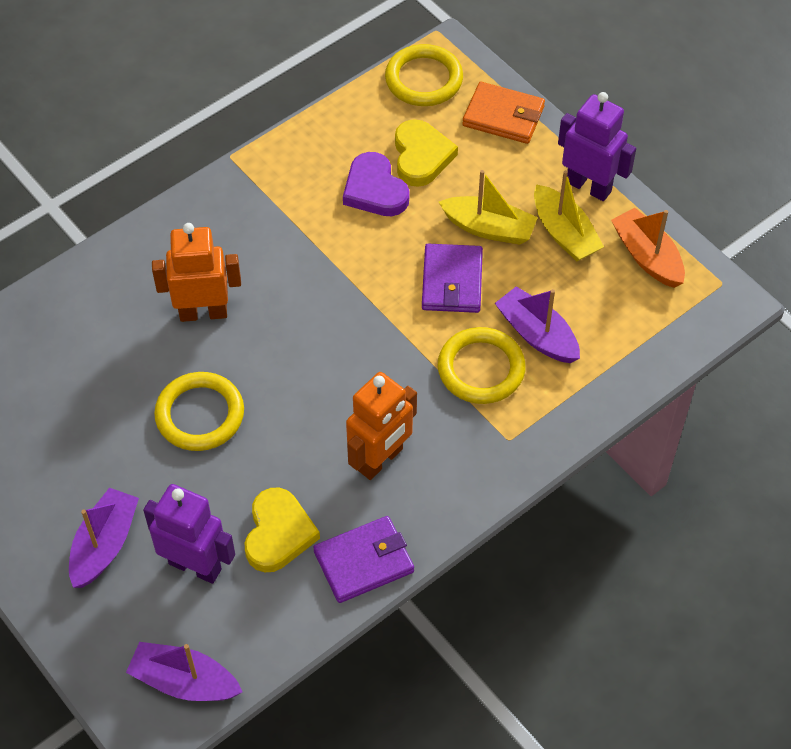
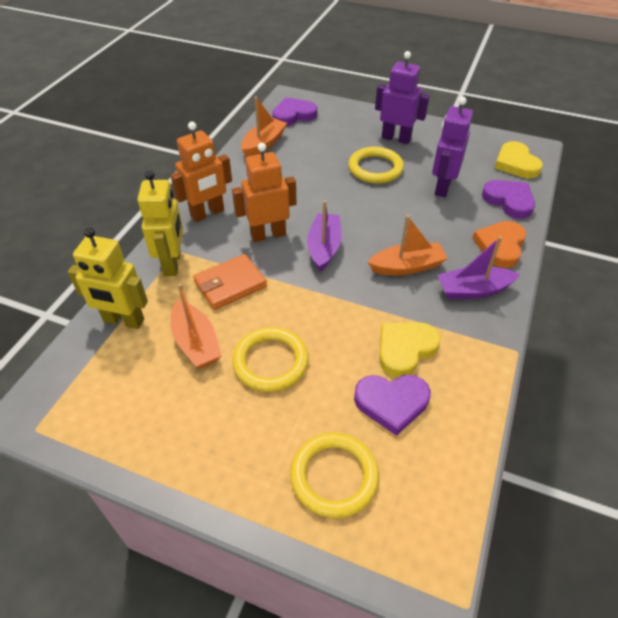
orange boat: 1 -> 3
orange heart: 0 -> 1
purple boat: 3 -> 2
purple heart: 1 -> 3
purple wallet: 2 -> 0
yellow boat: 2 -> 0
yellow robot: 0 -> 2

